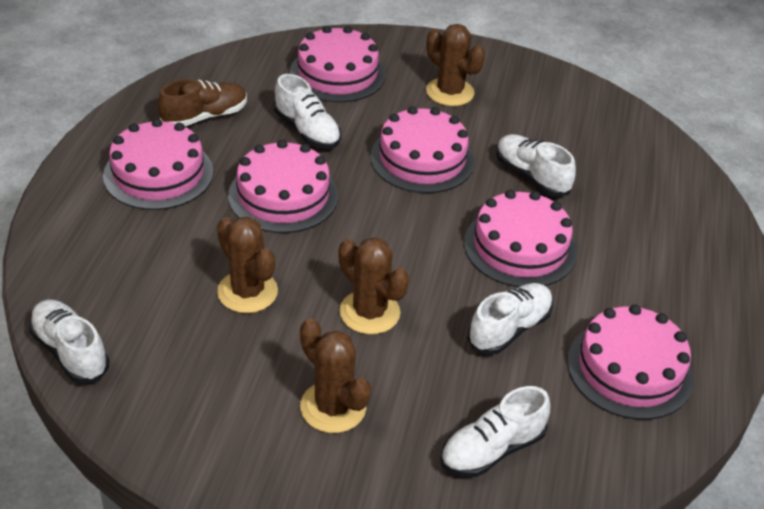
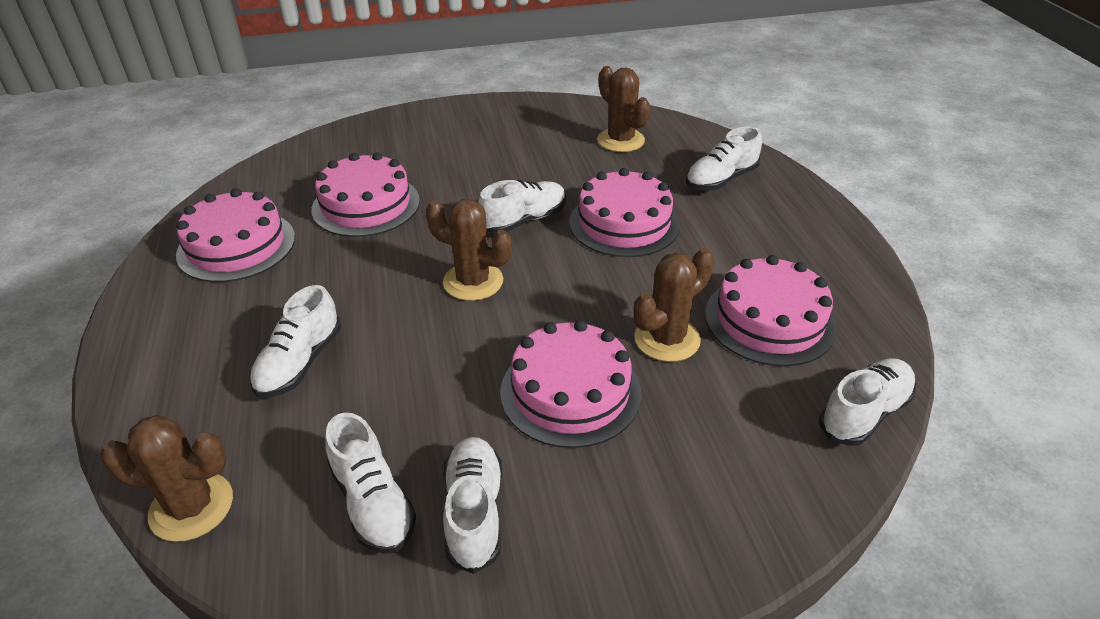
brown shoe: 1 -> 0
pink cake: 6 -> 5
white shoe: 5 -> 6

